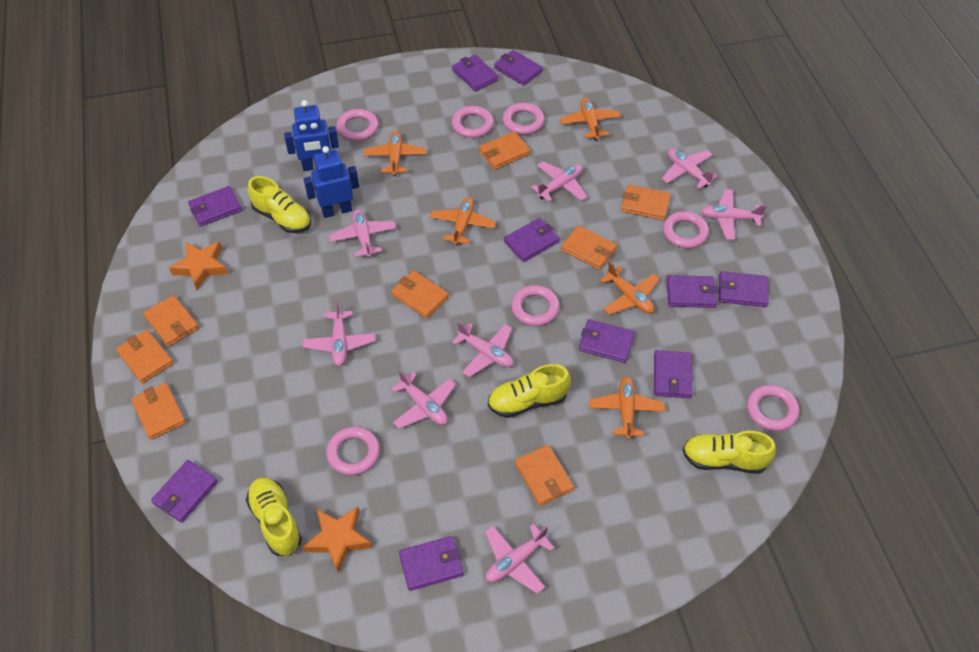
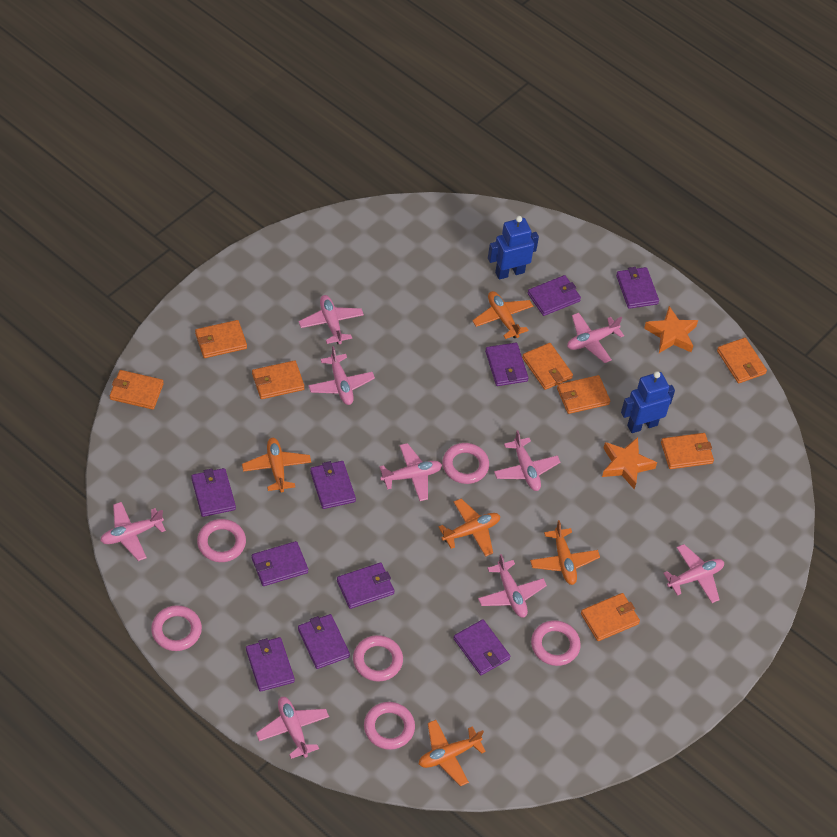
pink plane: 8 -> 9
pink ring: 7 -> 6
yellow shoe: 4 -> 0

